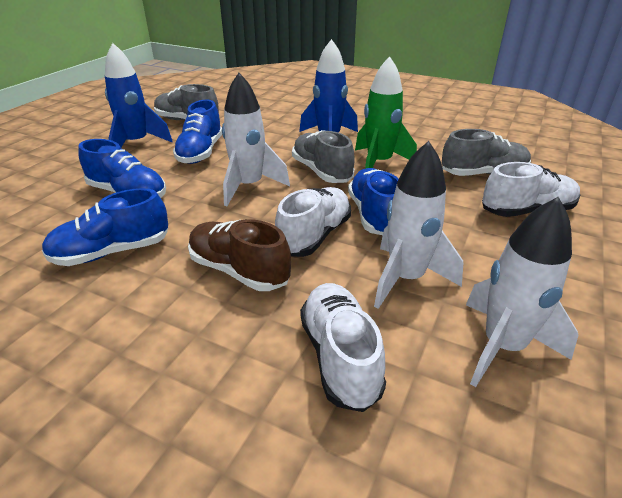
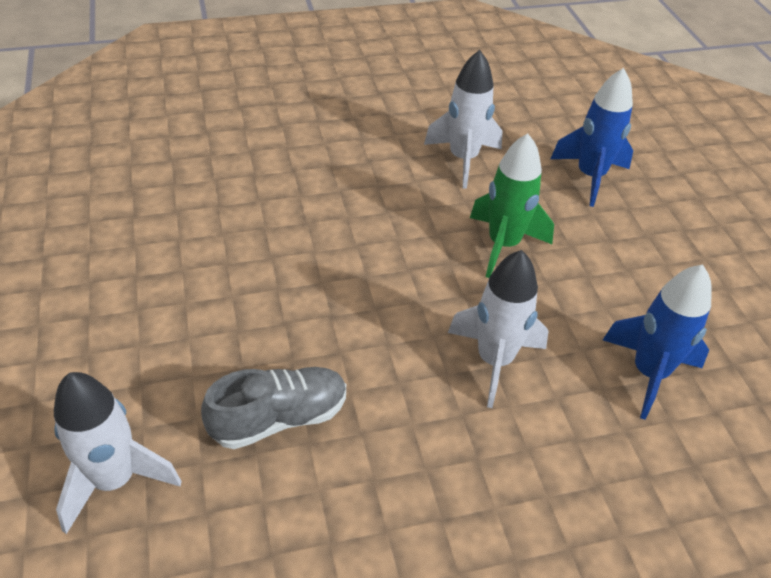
blue shoe: 4 -> 0
brown shoe: 1 -> 0
grey shoe: 3 -> 1
white shoe: 3 -> 0

